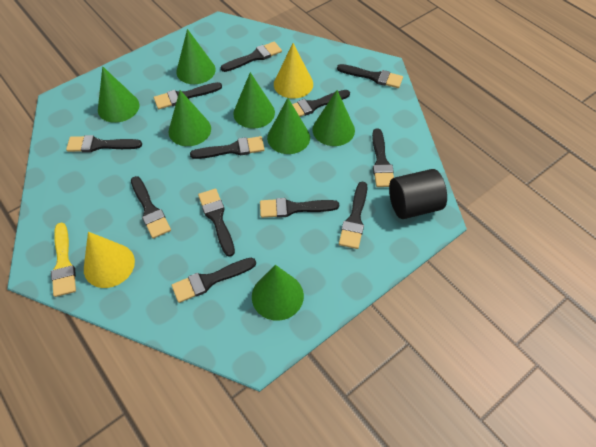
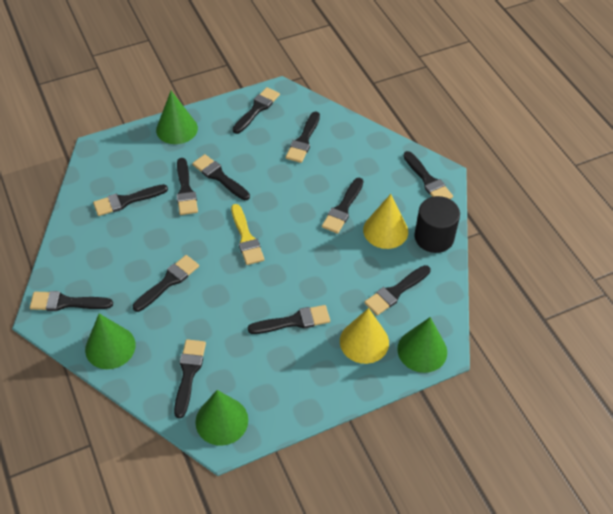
green cone: 7 -> 4

